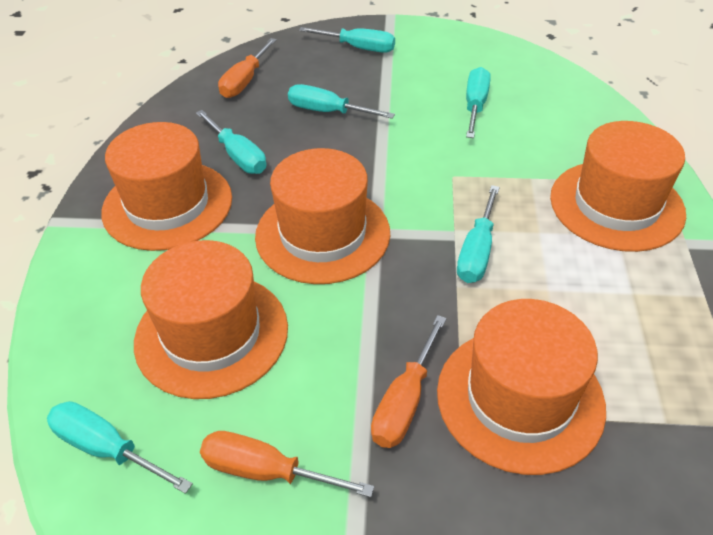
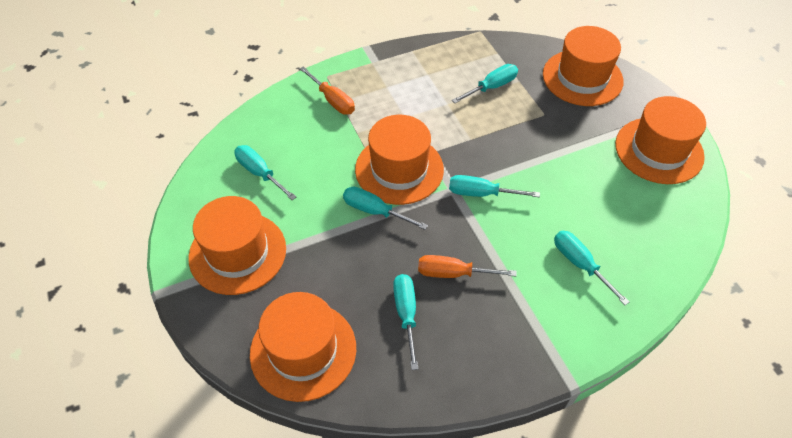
orange screwdriver: 3 -> 2

